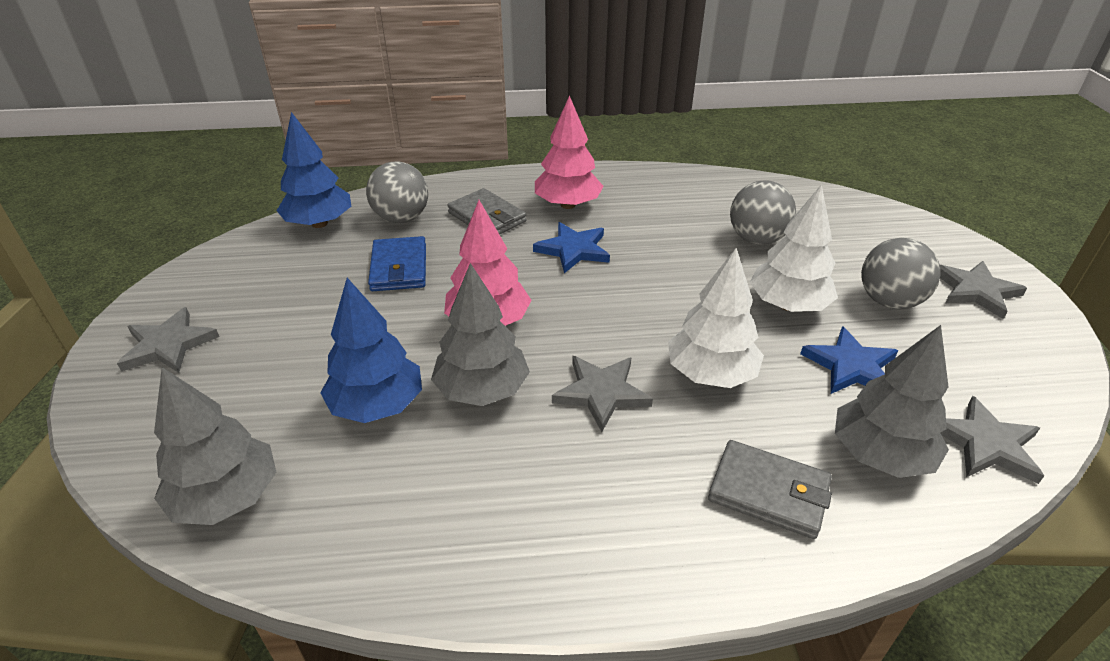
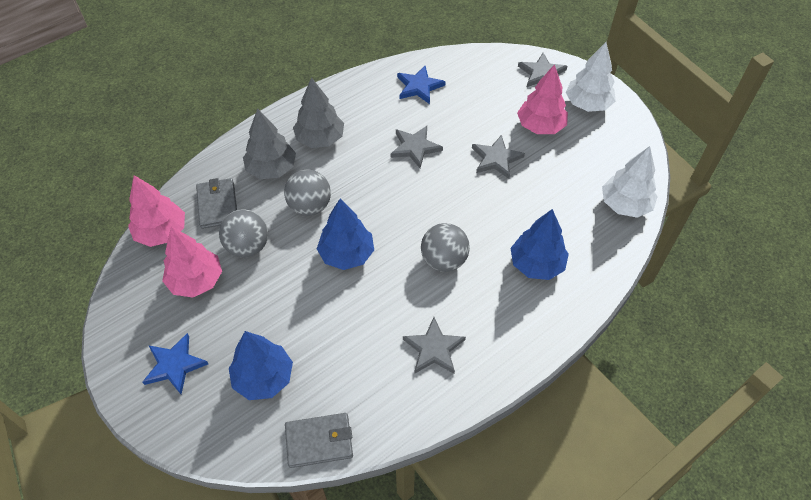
blue tree: 2 -> 3
blue wallet: 1 -> 0
grey tree: 3 -> 2
pink tree: 2 -> 3

